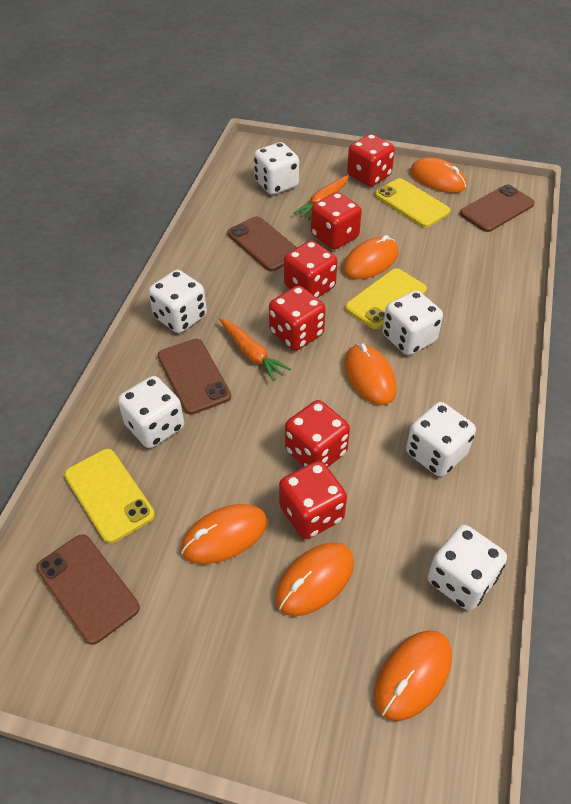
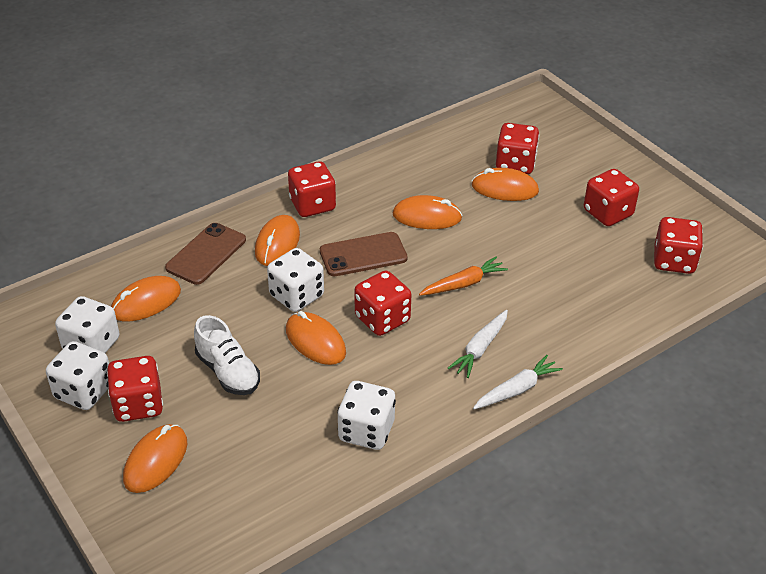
brown phone: 4 -> 2
orange carrot: 2 -> 1
white carrot: 0 -> 2
white dice: 6 -> 4
white shoe: 0 -> 1
yellow phone: 3 -> 0

